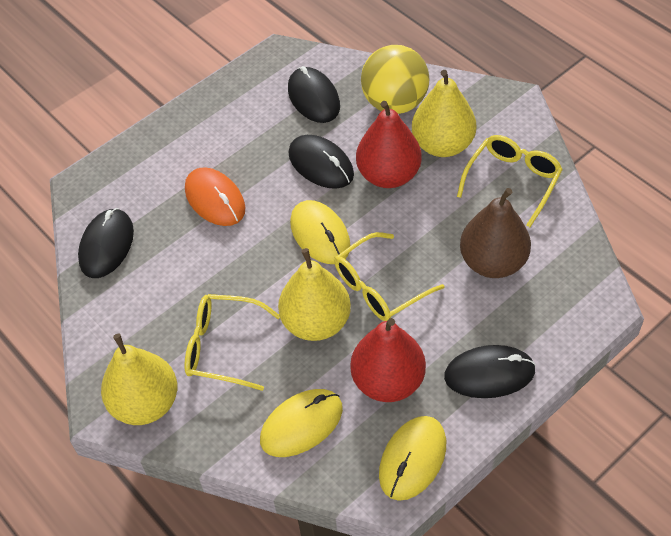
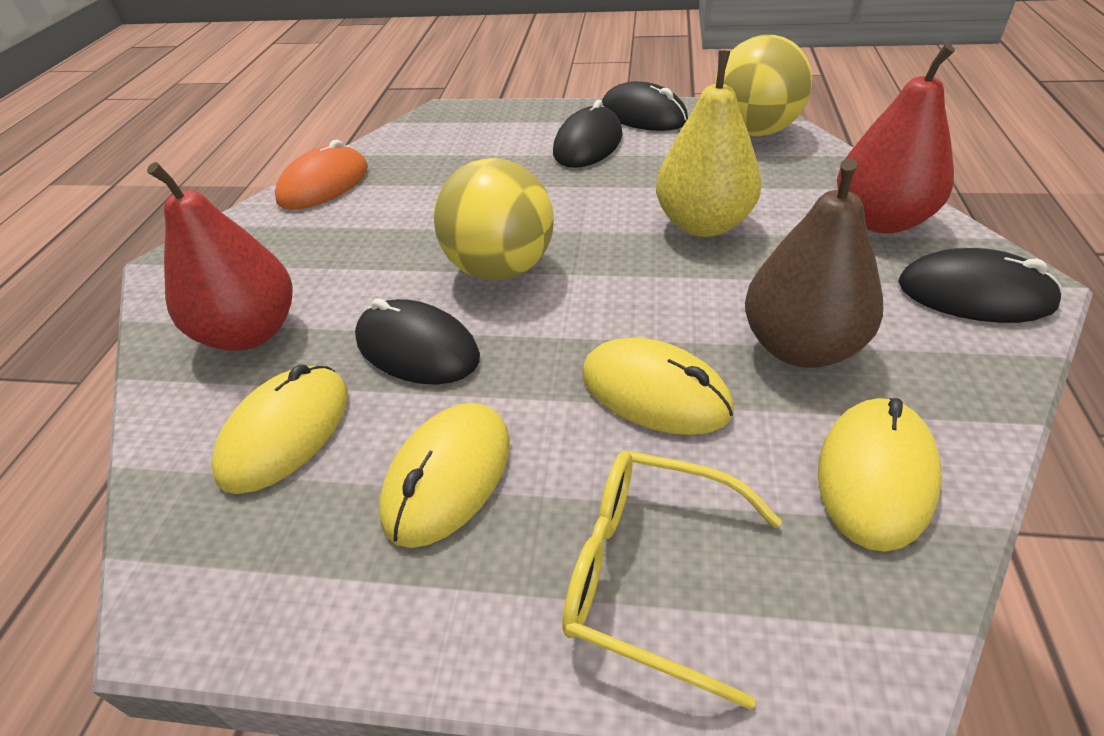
yellow ball: 1 -> 2
yellow glasses: 3 -> 1
yellow mouse: 3 -> 4
yellow pear: 3 -> 1

